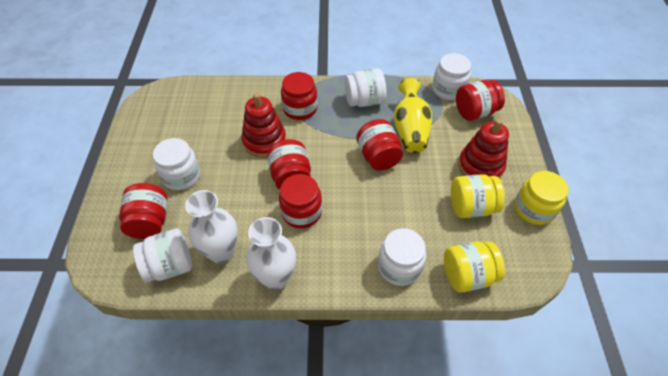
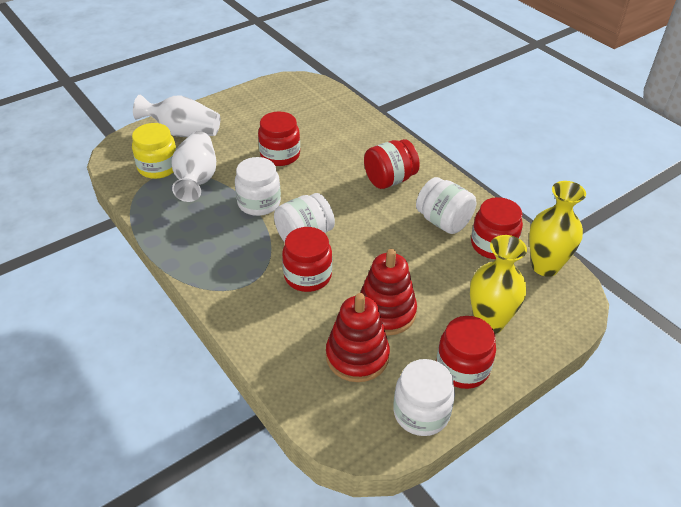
red jar: 6 -> 5
white jar: 5 -> 4
yellow jar: 3 -> 1
yellow vase: 1 -> 2

